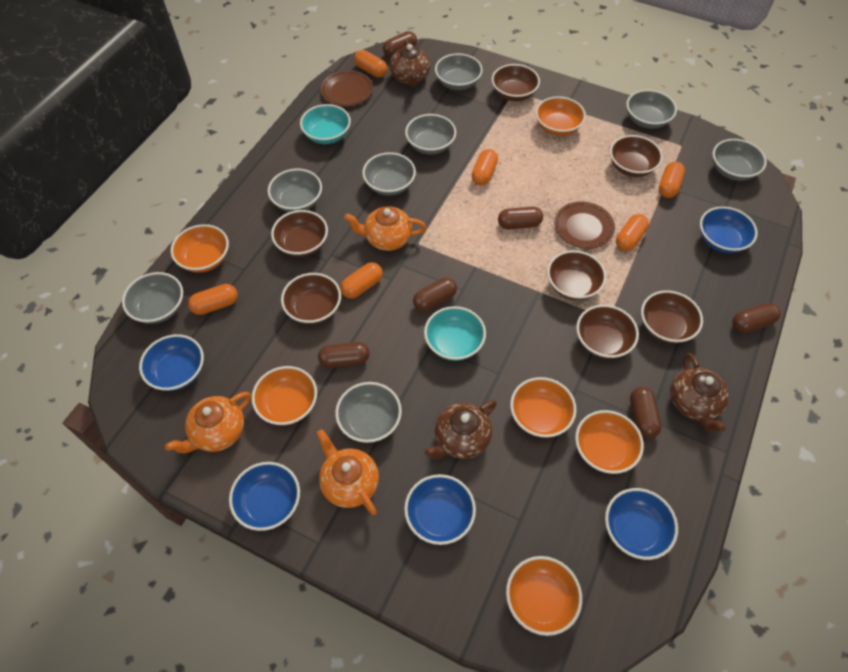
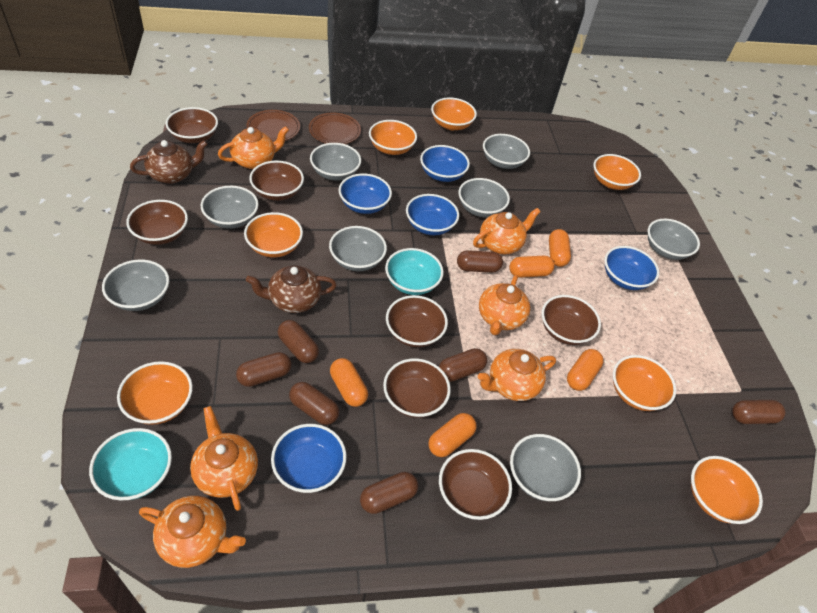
brown capsule: 6 -> 7
brown teapot: 3 -> 2
orange bowl: 6 -> 7
orange capsule: 6 -> 5
orange teapot: 3 -> 6

